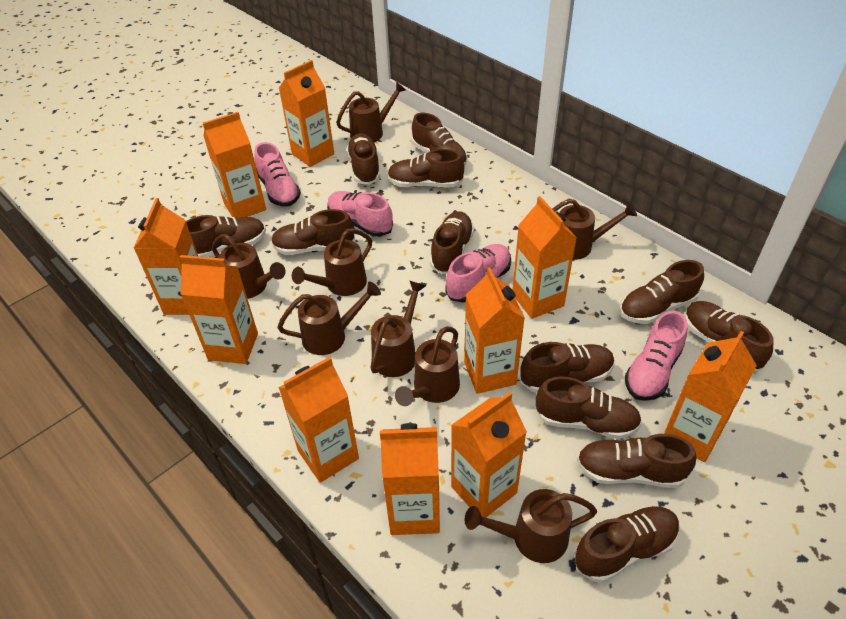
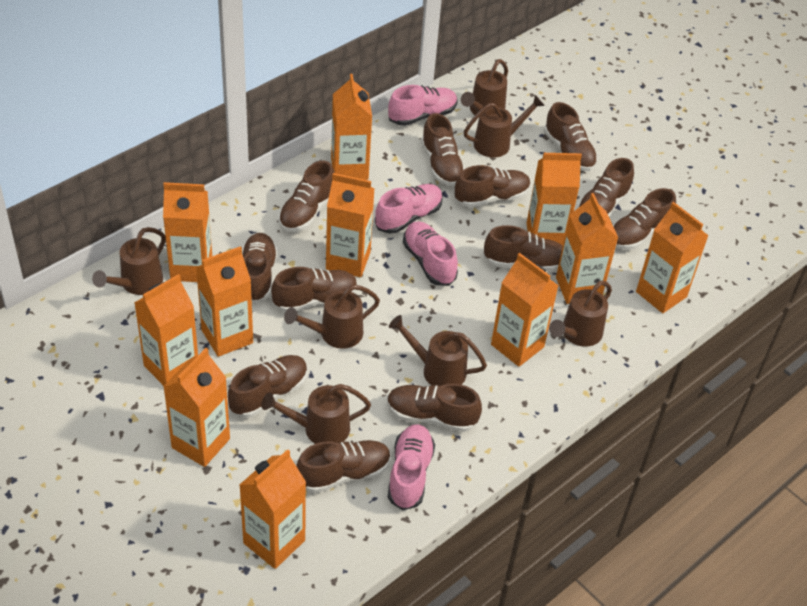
brown watering can: 8 -> 7
orange carton: 10 -> 11

